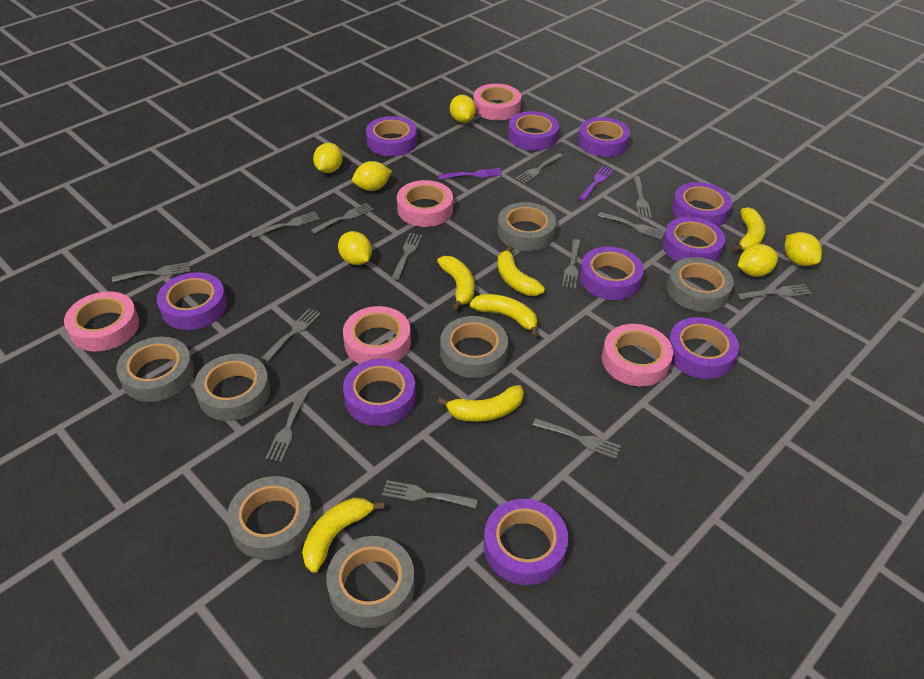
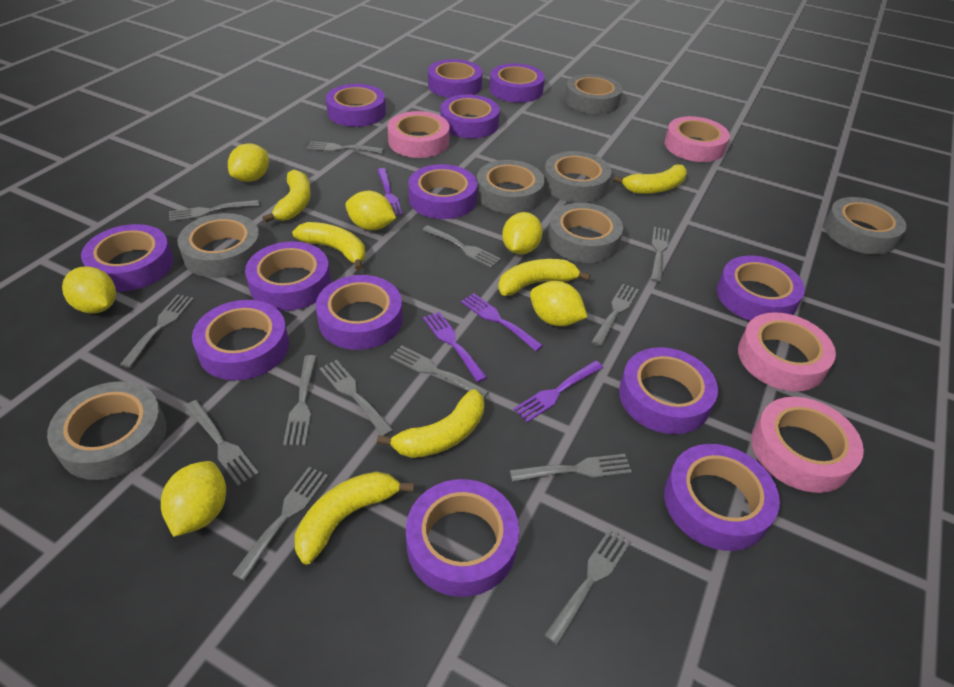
pink tape: 5 -> 4
purple fork: 2 -> 4
purple tape: 10 -> 13

